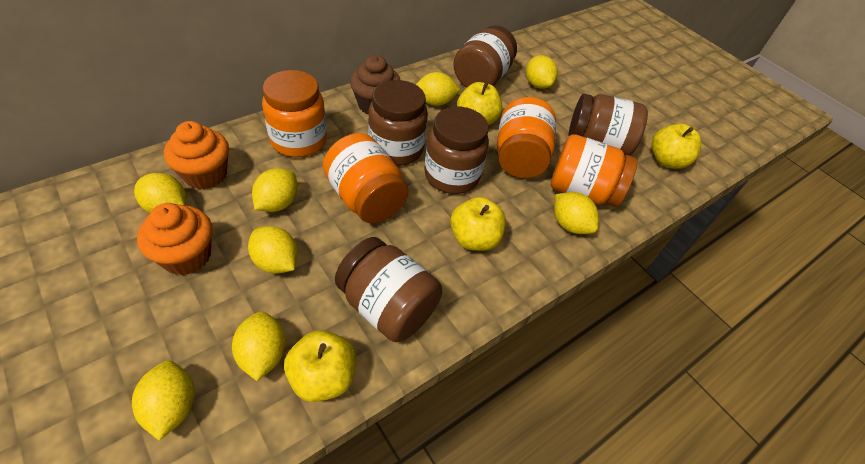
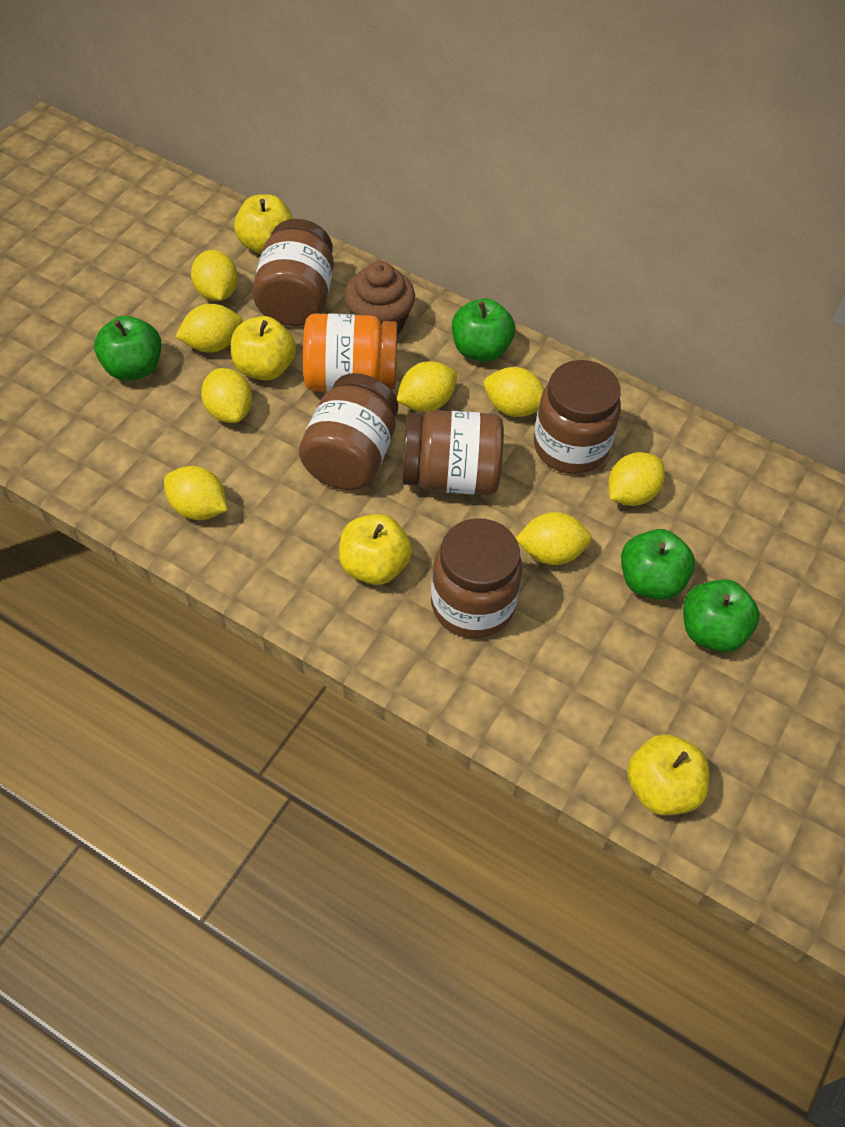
green apple: 0 -> 4
orange cupcake: 2 -> 0
orange jar: 4 -> 1

